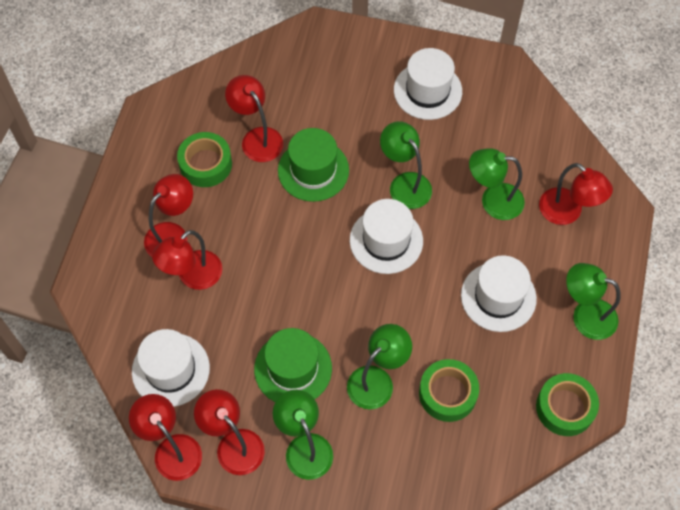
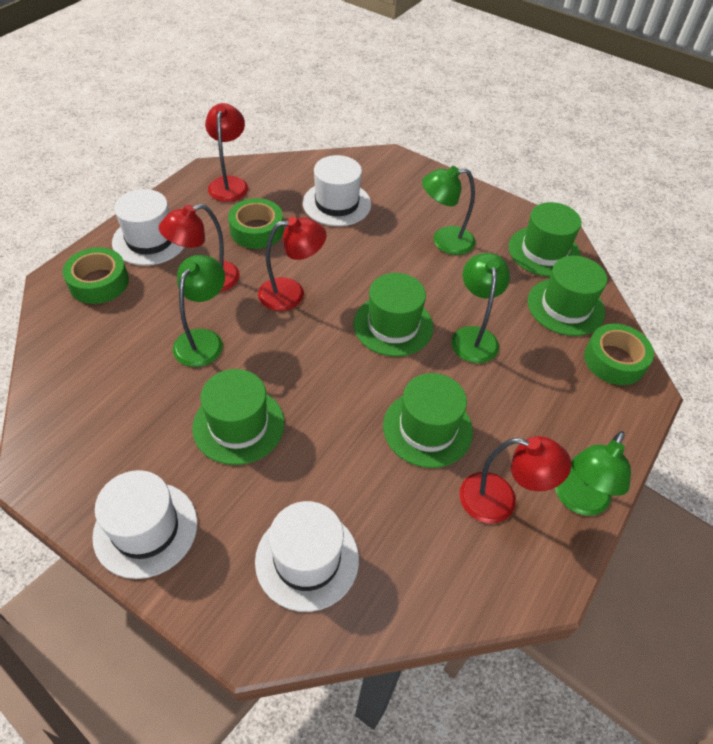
green hat: 2 -> 5
green lamp: 5 -> 4
red lamp: 6 -> 4

